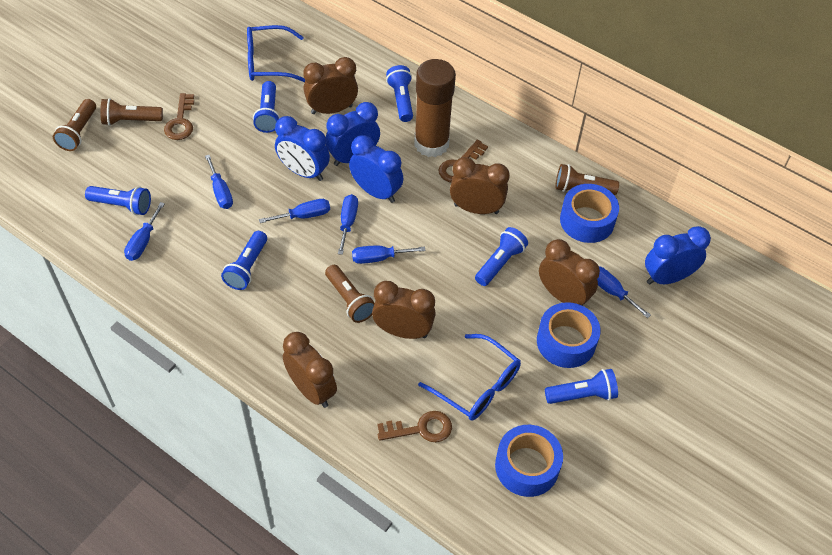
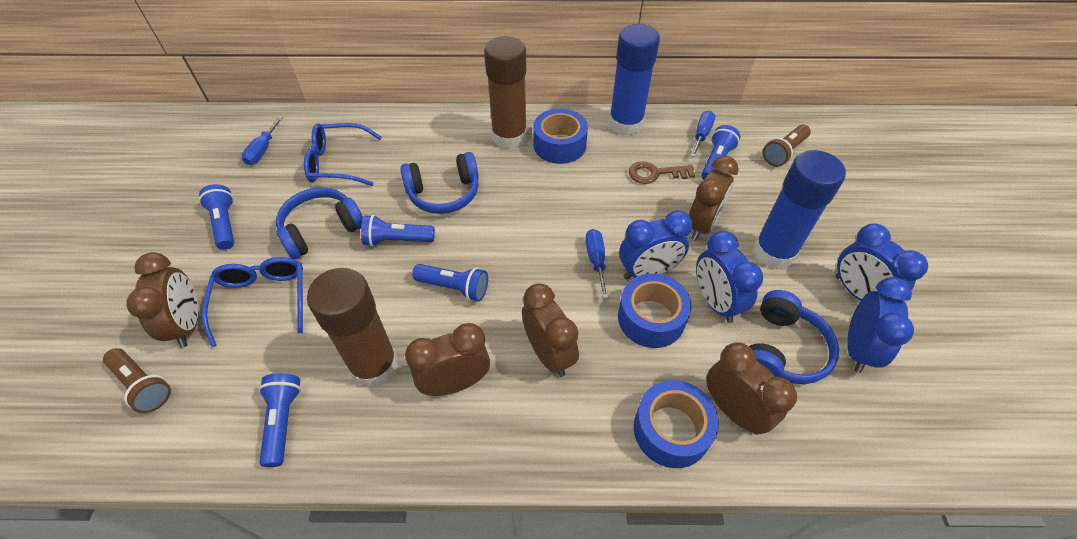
blue flashlight: 6 -> 5
blue glue stick: 0 -> 2
blue headphones: 0 -> 3
blue screwdriver: 6 -> 3
brown flashlight: 4 -> 2
brown glue stick: 1 -> 2
brown key: 3 -> 1

